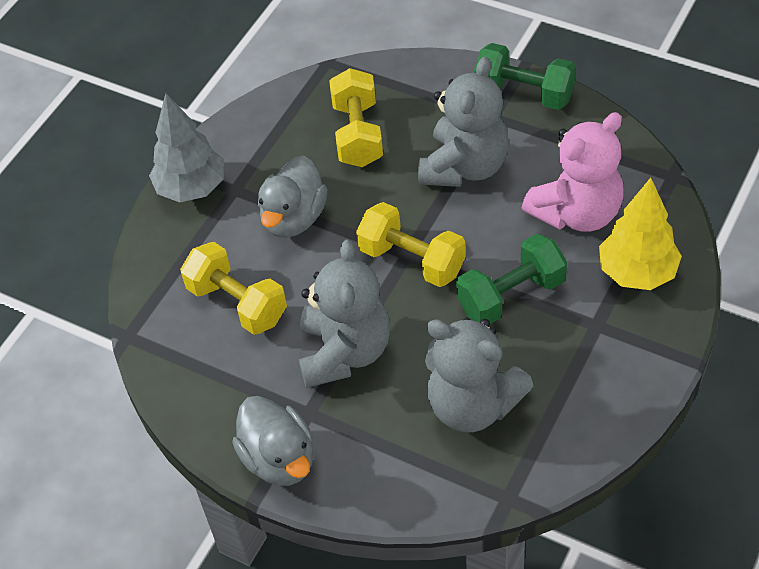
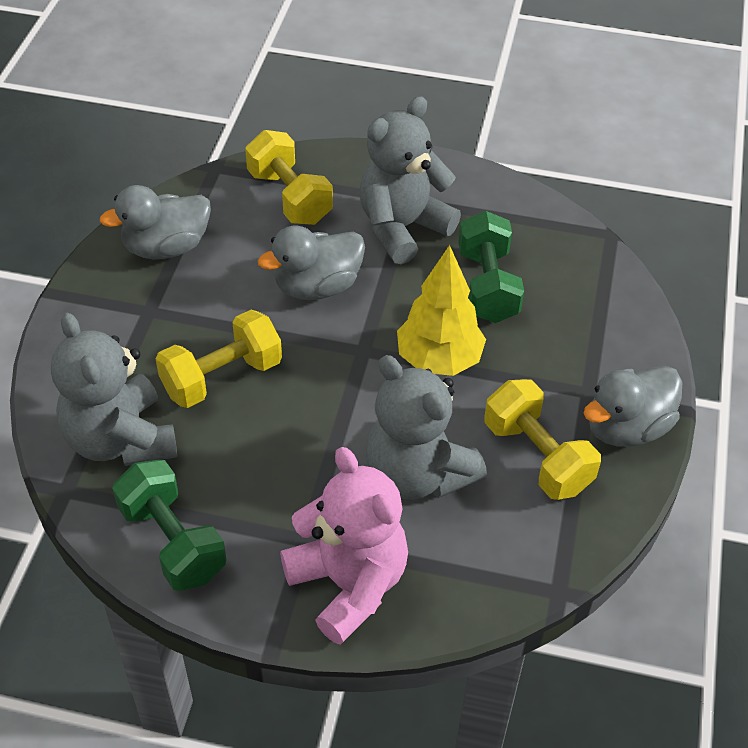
grey duck: 2 -> 3
grey tree: 1 -> 0

